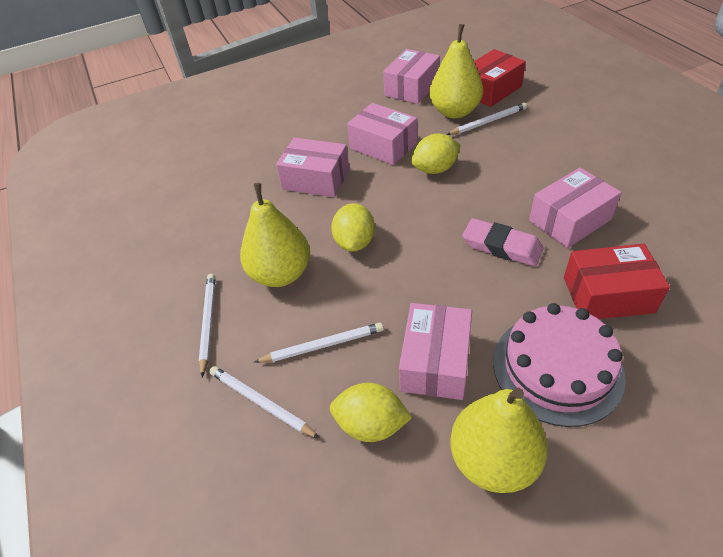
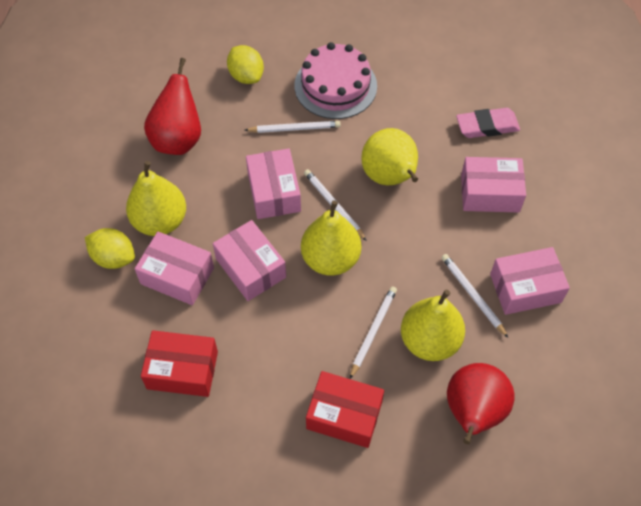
red pear: 0 -> 2
yellow lemon: 3 -> 2
yellow pear: 3 -> 4

